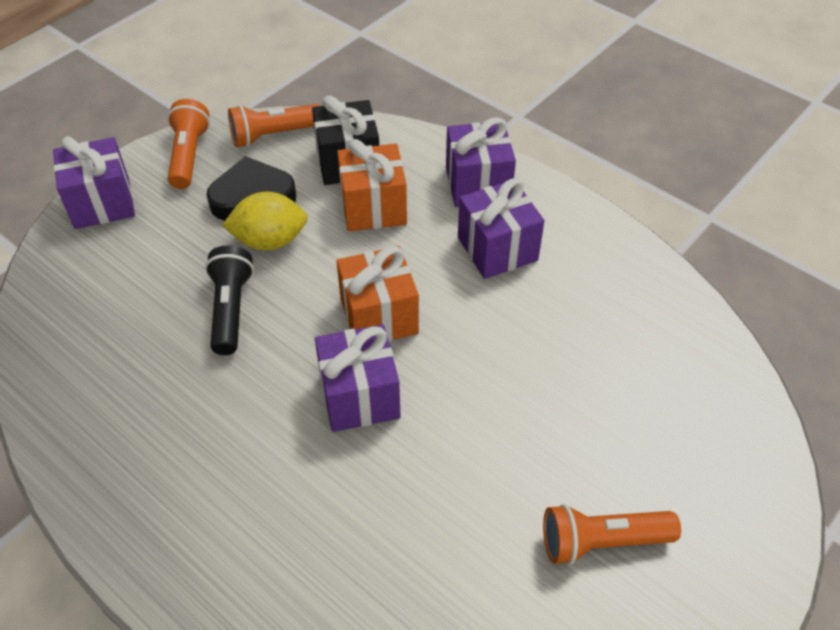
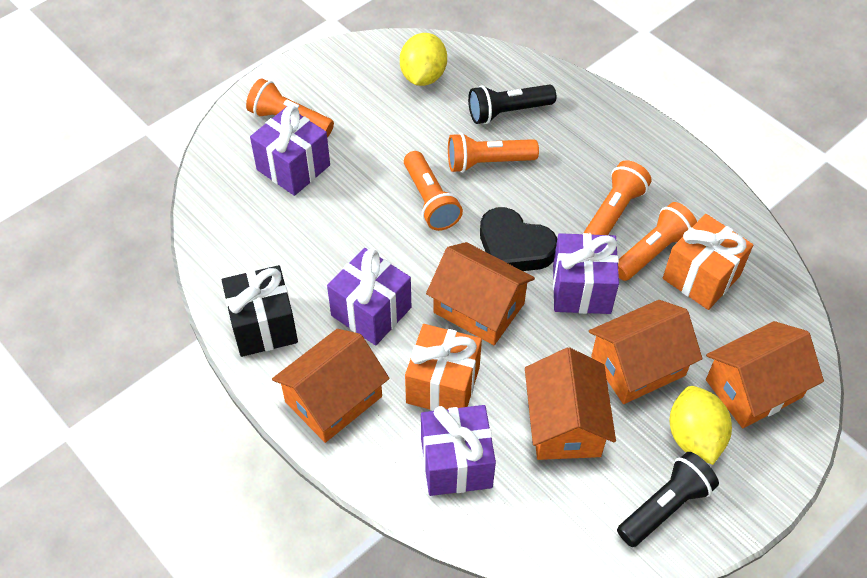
black flashlight: 1 -> 2
orange flashlight: 3 -> 5
orange house: 0 -> 5
yellow lemon: 1 -> 2

